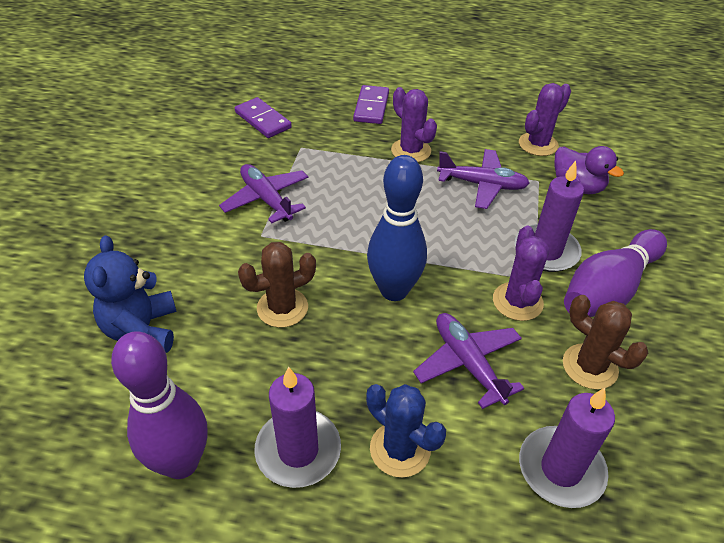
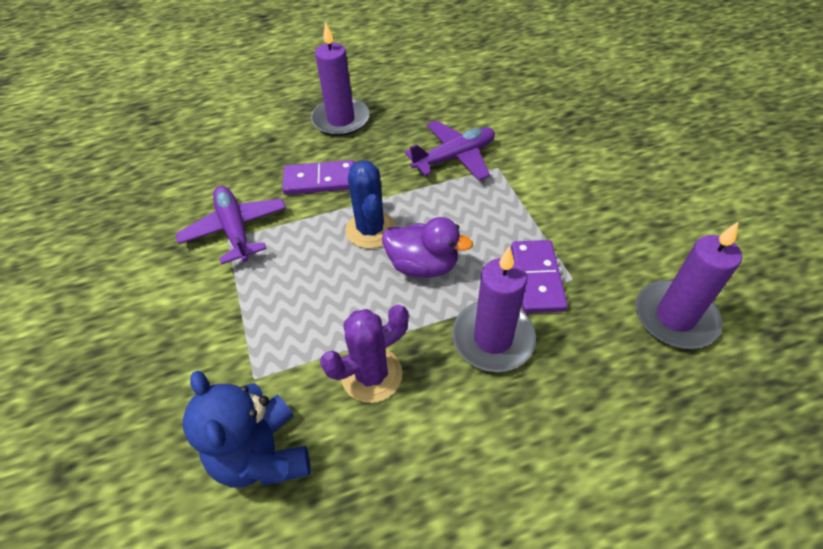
blue bowling pin: 1 -> 0
brown cactus: 2 -> 0
purple bowling pin: 2 -> 0
purple cactus: 3 -> 1
purple plane: 3 -> 2

